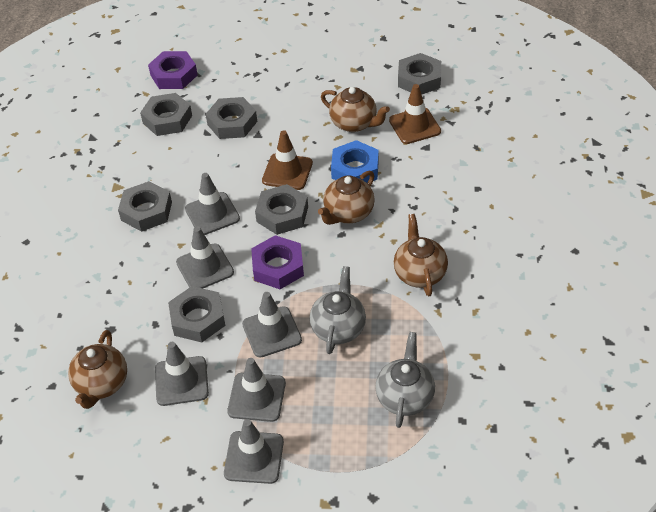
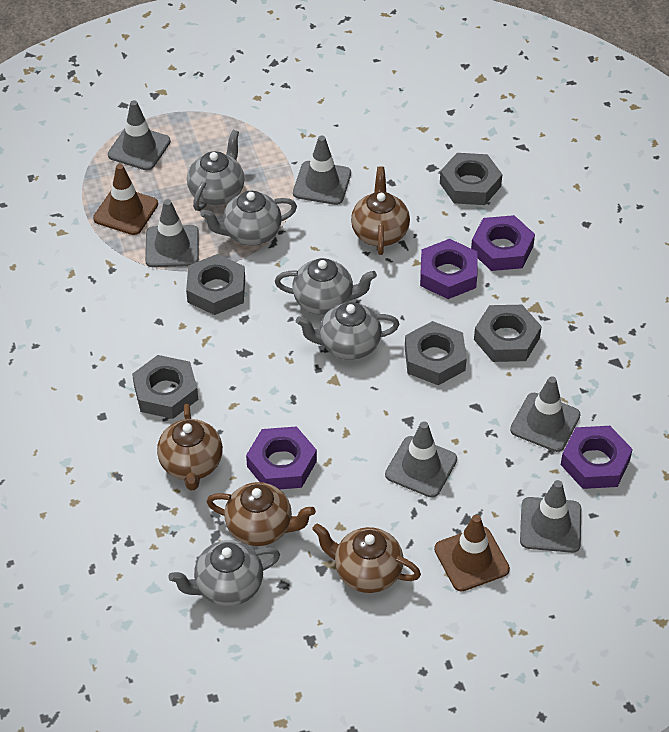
blue nut: 1 -> 0
grey nut: 6 -> 5
grey teapot: 2 -> 5
purple nut: 2 -> 4

